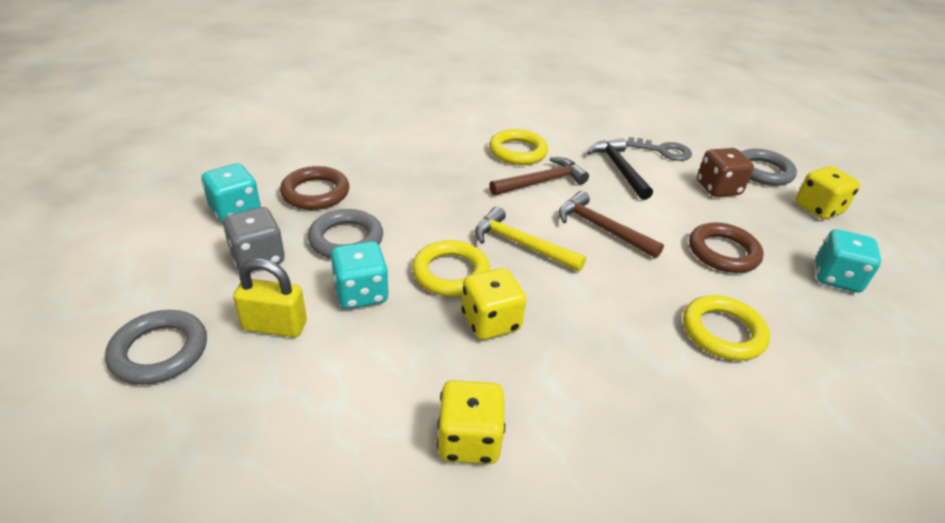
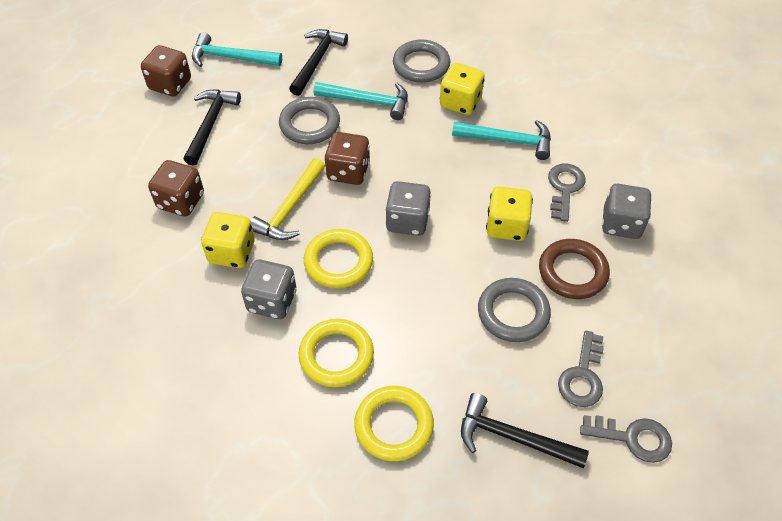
black hammer: 1 -> 3
brown dice: 1 -> 3
brown hammer: 2 -> 0
brown ring: 2 -> 1
grey dice: 1 -> 3
grey key: 1 -> 3
turquoise dice: 3 -> 0
turquoise hammer: 0 -> 3
yellow padlock: 1 -> 0

